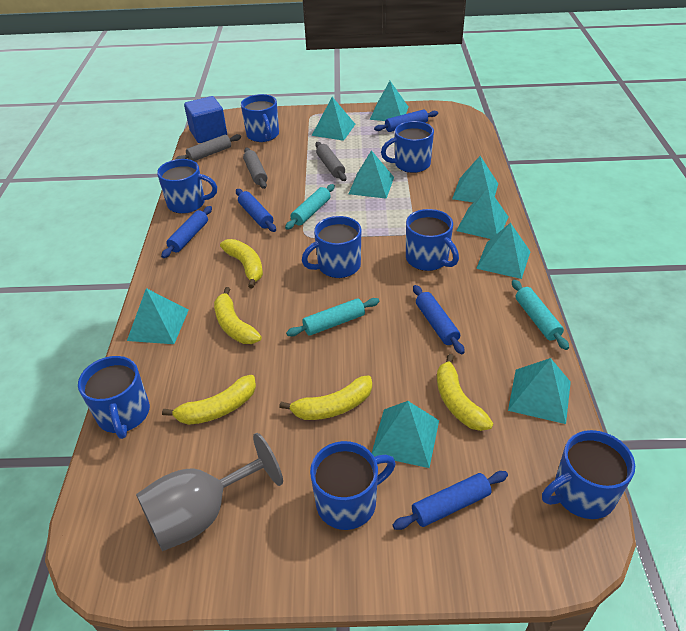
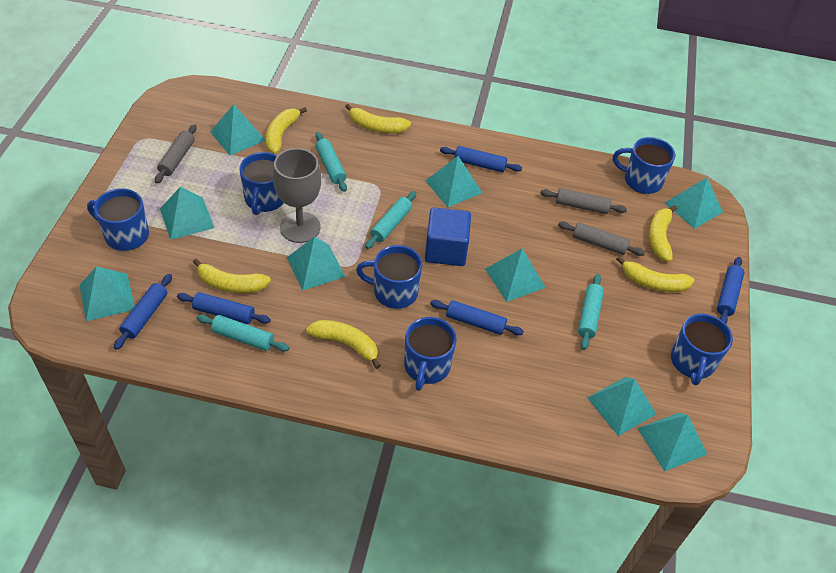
blue mug: 8 -> 6
turquoise rolling pin: 3 -> 4
yellow banana: 5 -> 6

